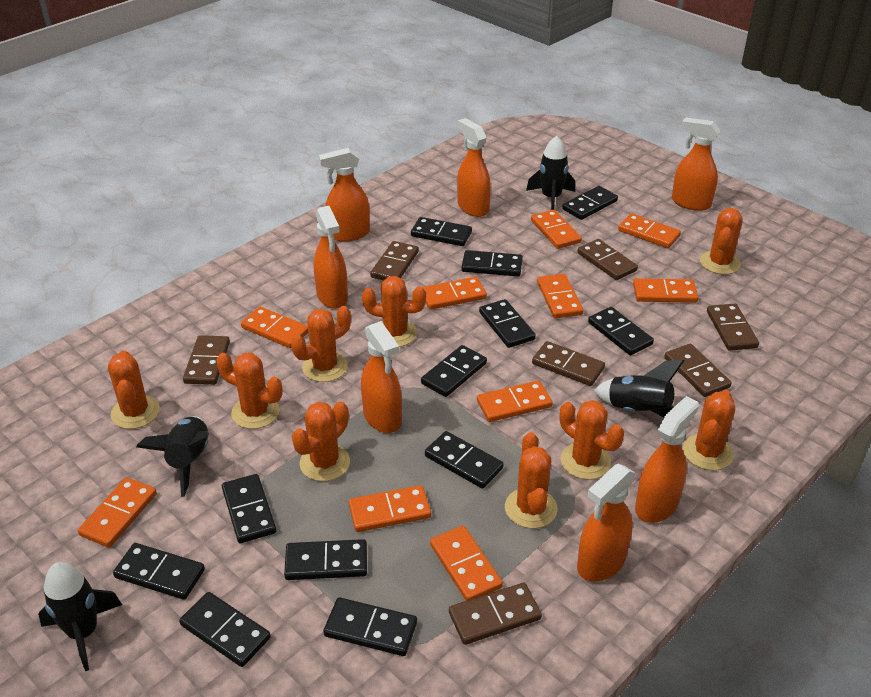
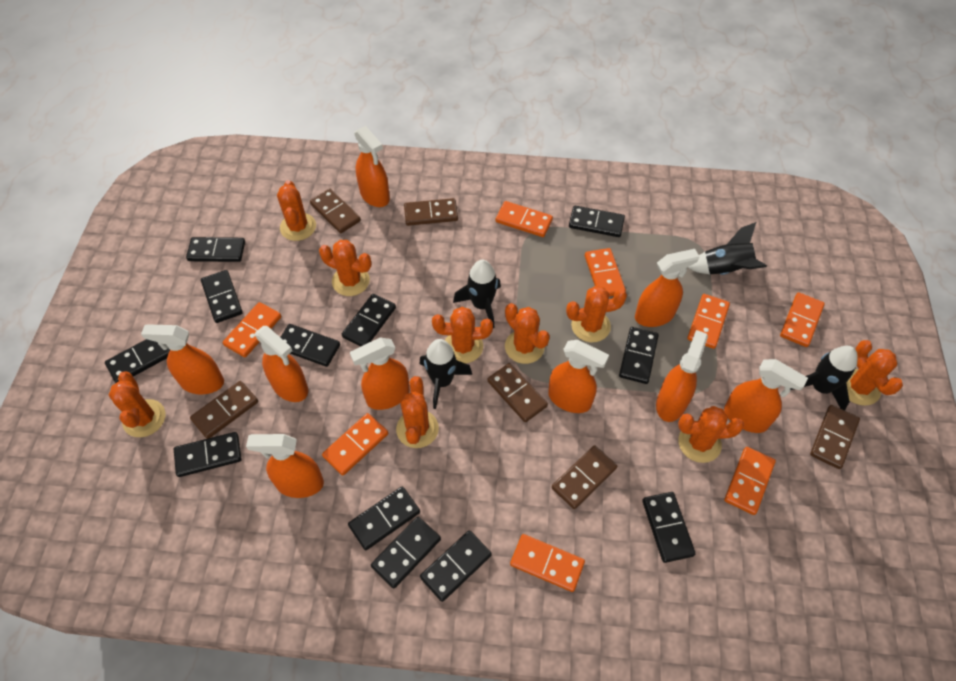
brown domino: 7 -> 6
orange domino: 10 -> 8
orange spray bottle: 7 -> 9

